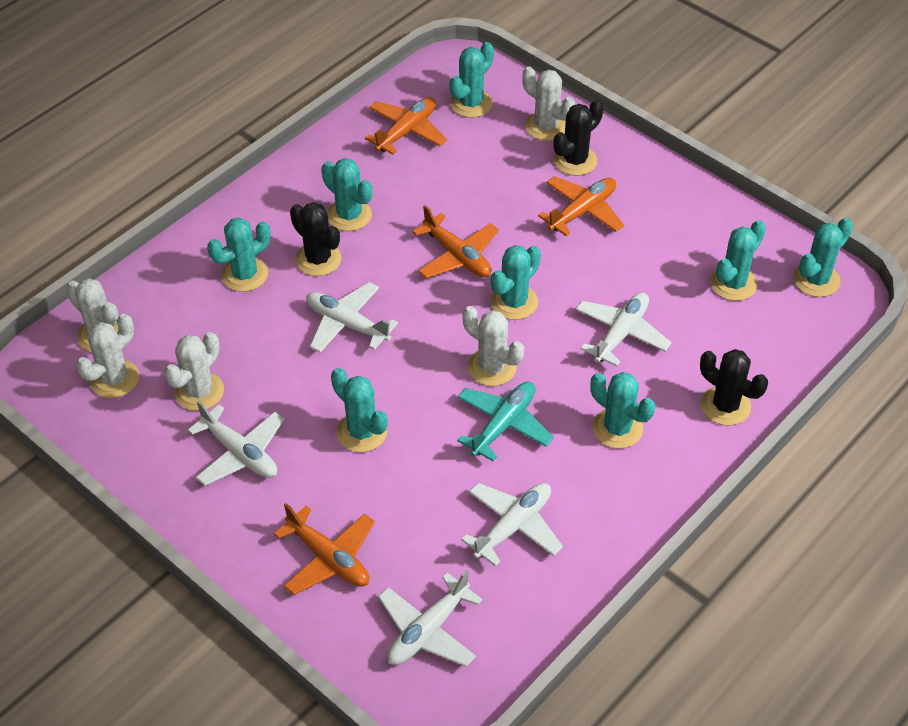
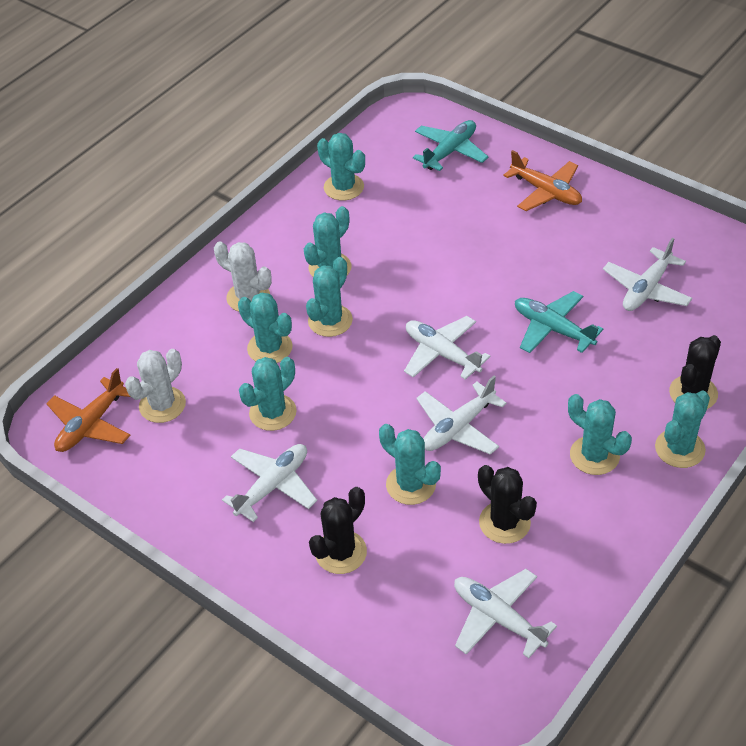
orange plane: 4 -> 2
turquoise plane: 1 -> 2
white cactus: 5 -> 2

